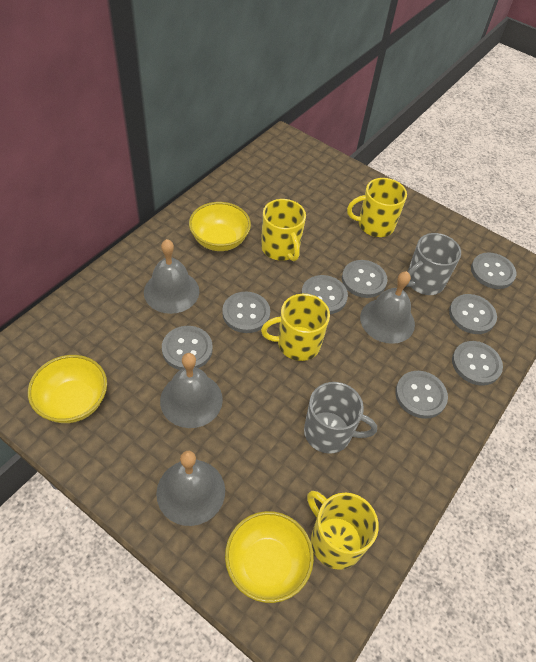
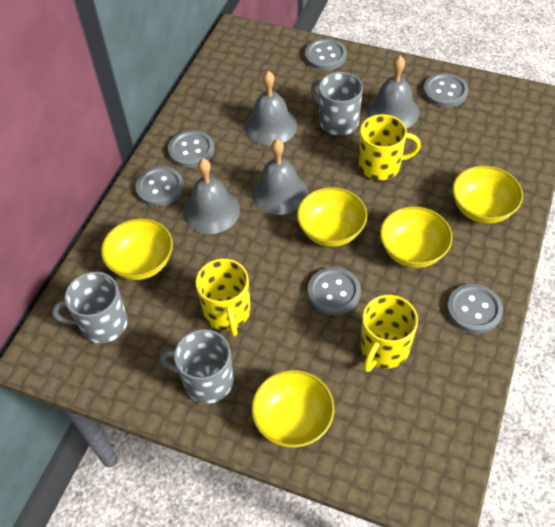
grey button: 8 -> 6
grey mug: 2 -> 3
yellow bowl: 3 -> 5
yellow mug: 4 -> 3

